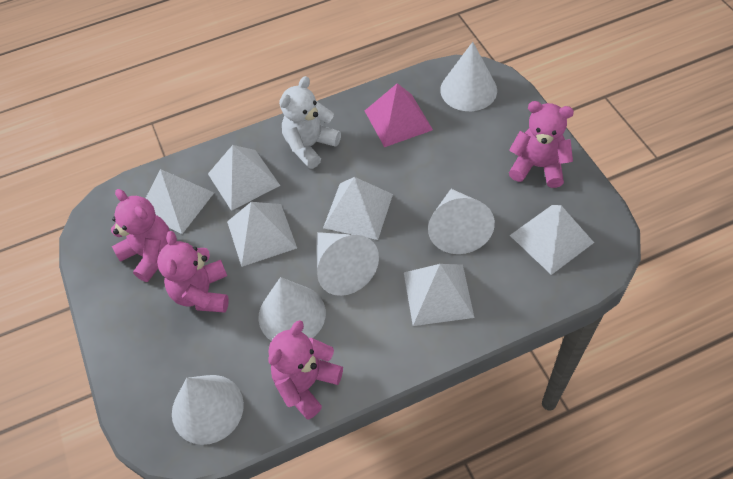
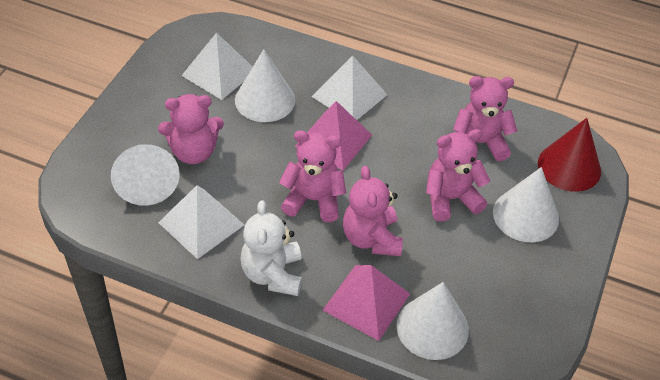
pink pyramid: 1 -> 2
pink teddy bear: 4 -> 5
red cone: 0 -> 1
white cone: 5 -> 4
white pyramid: 6 -> 3

